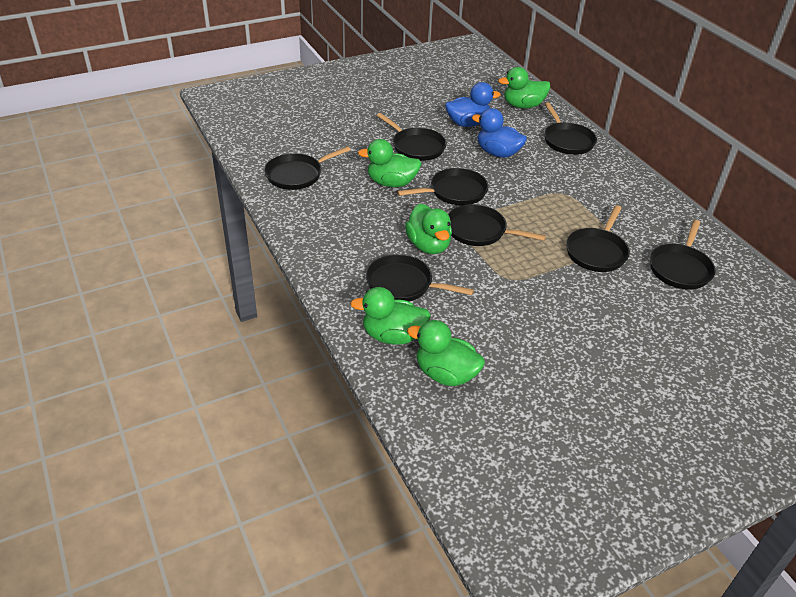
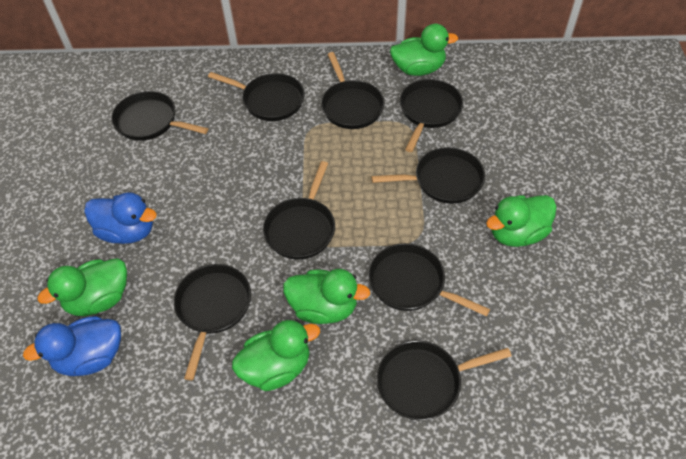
black pan: 8 -> 9

